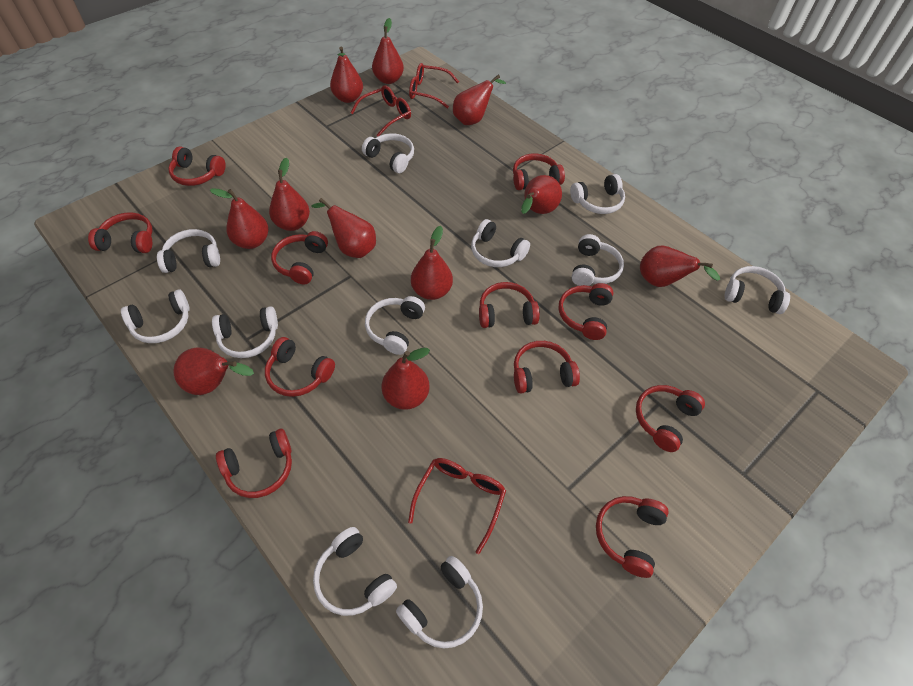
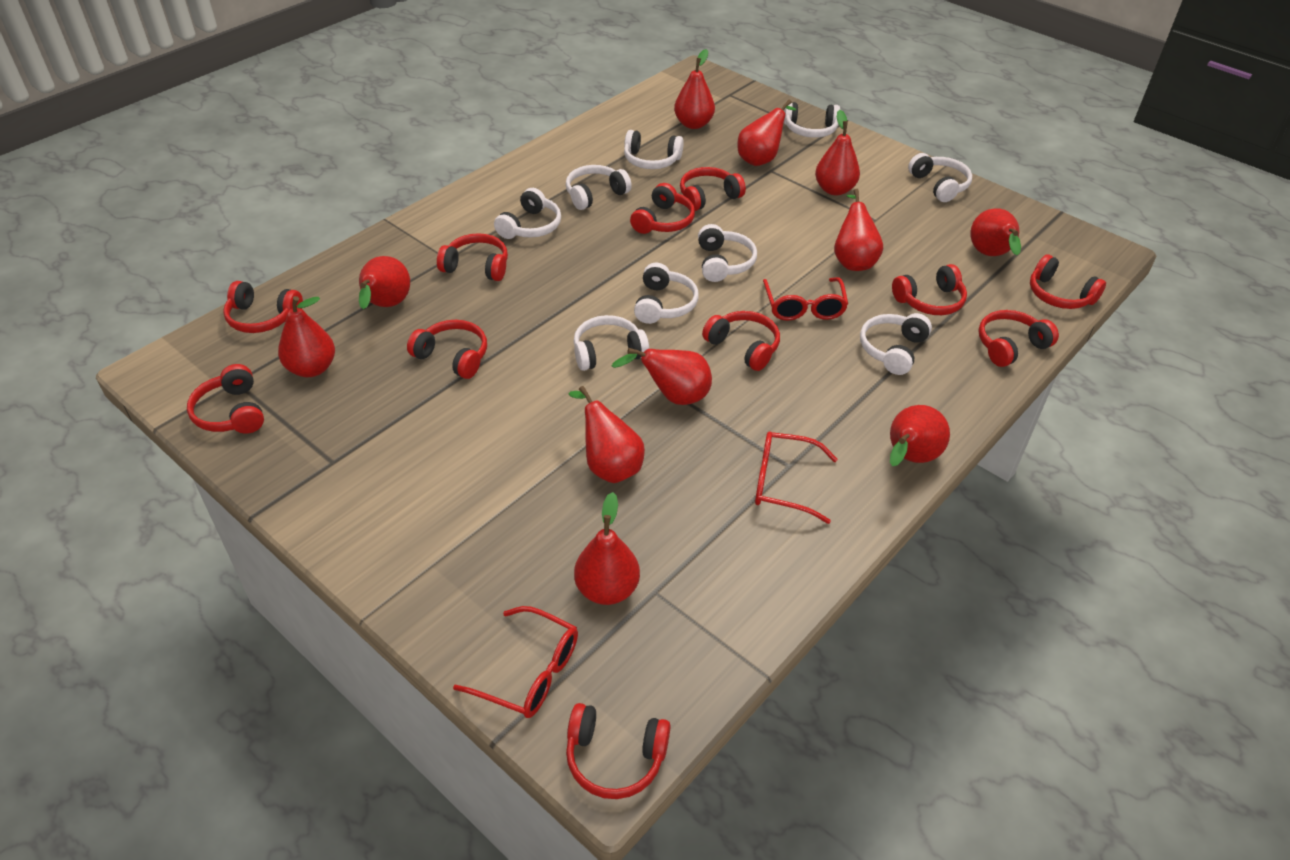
white headphones: 11 -> 9

